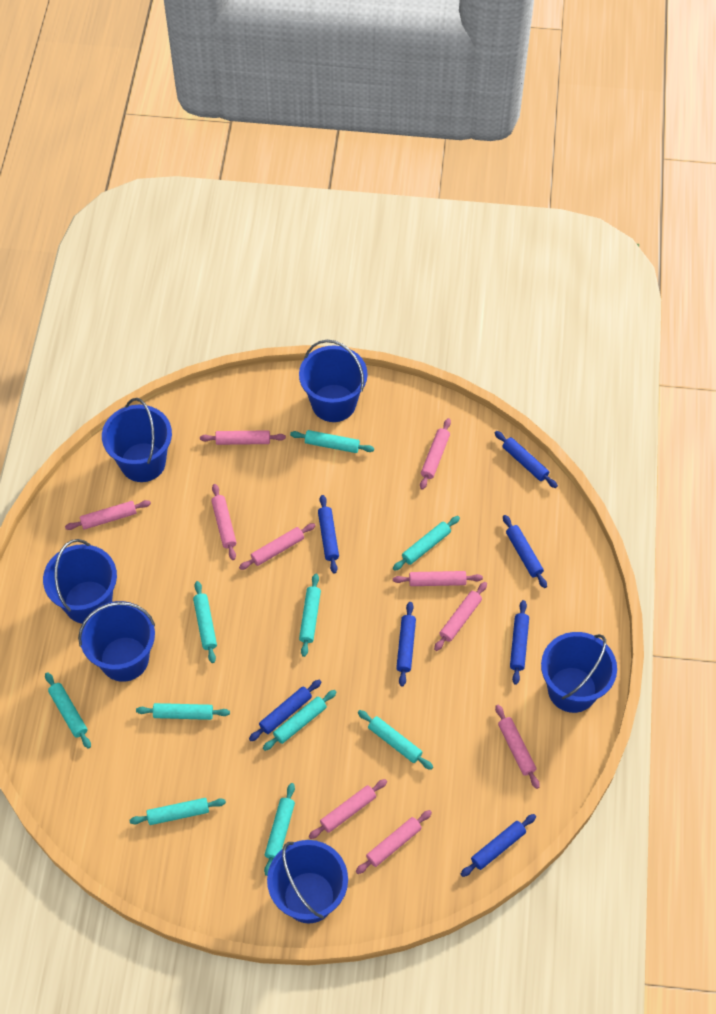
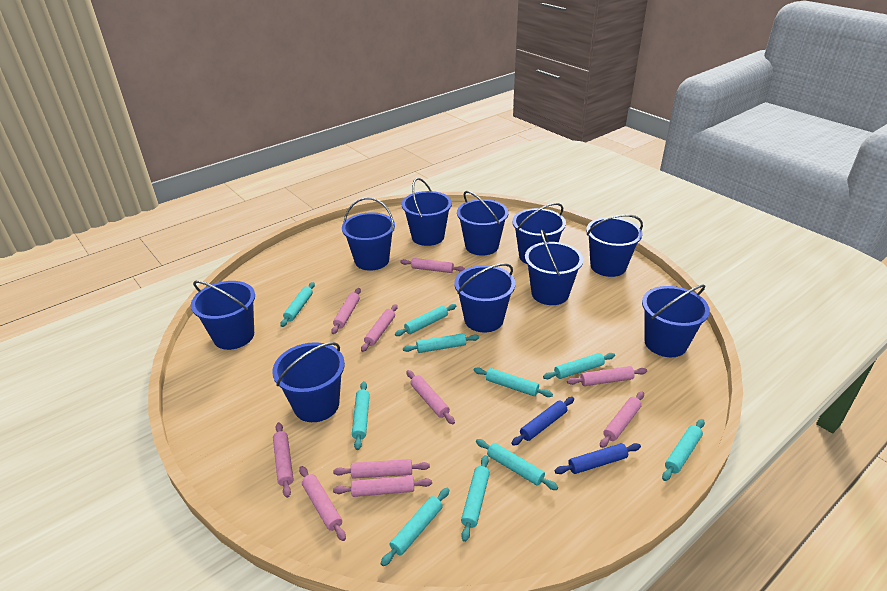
blue bucket: 6 -> 10
blue rolling pin: 7 -> 2

